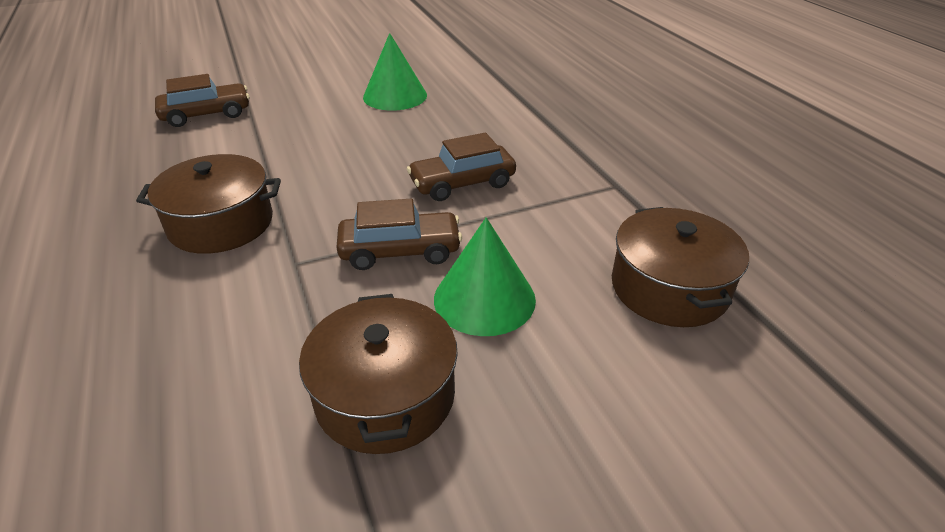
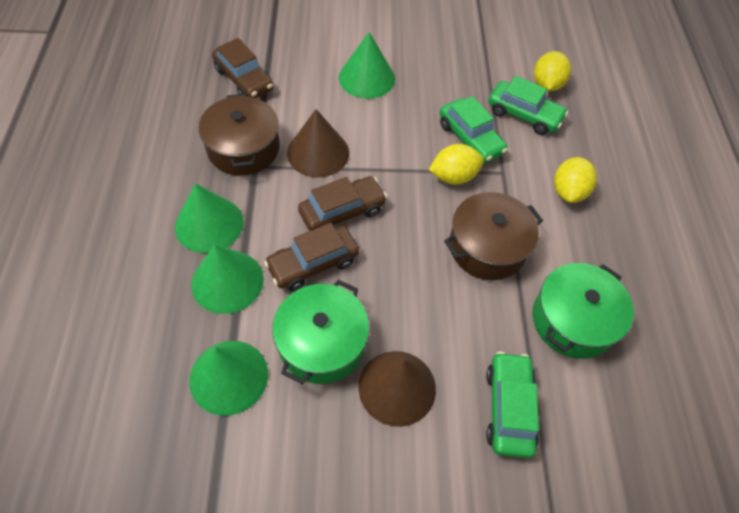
brown cone: 0 -> 2
brown pot: 3 -> 2
green car: 0 -> 3
green cone: 2 -> 4
green pot: 0 -> 2
yellow lemon: 0 -> 3

